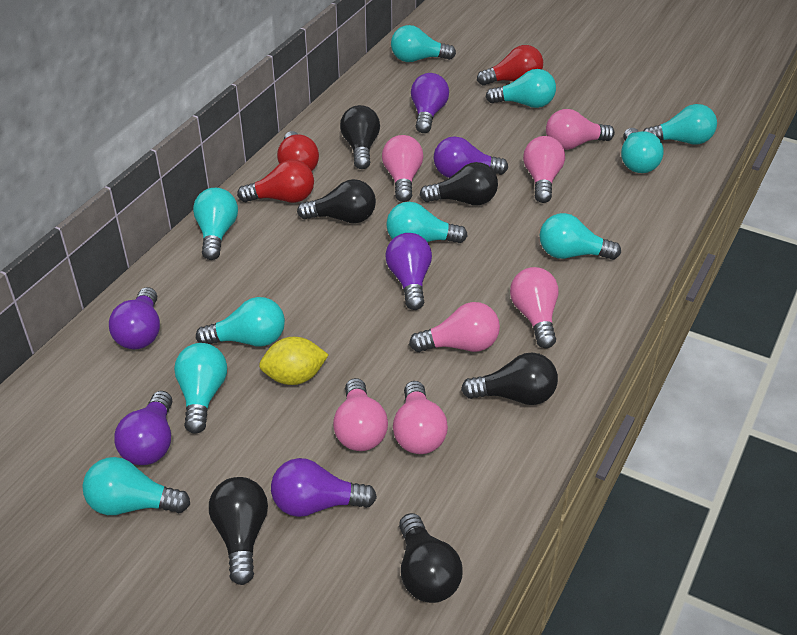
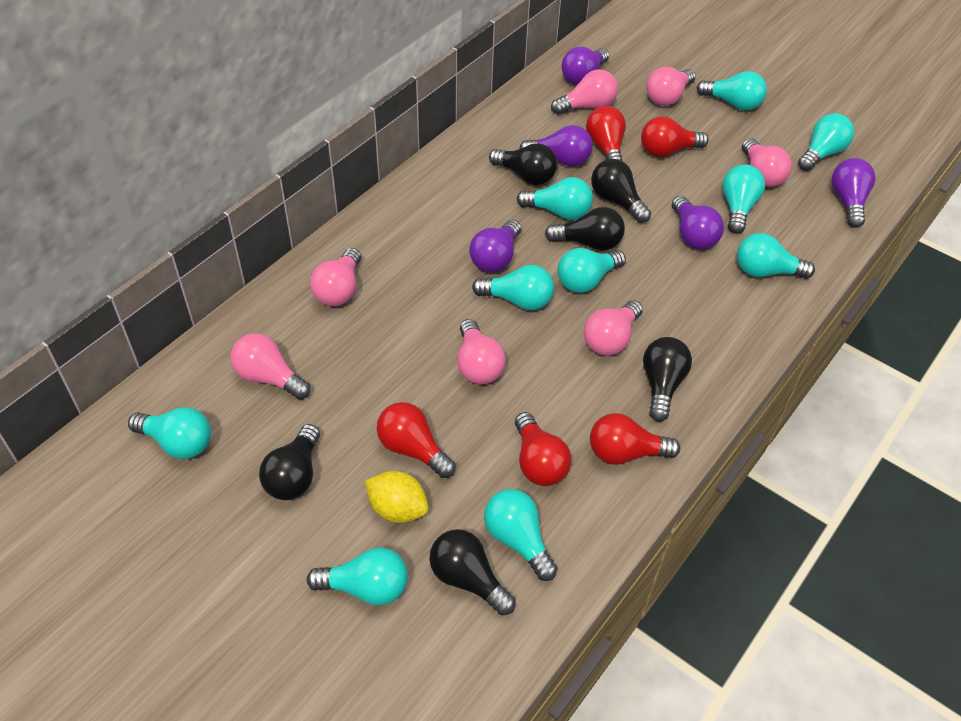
purple light bulb: 6 -> 5
red light bulb: 3 -> 5

